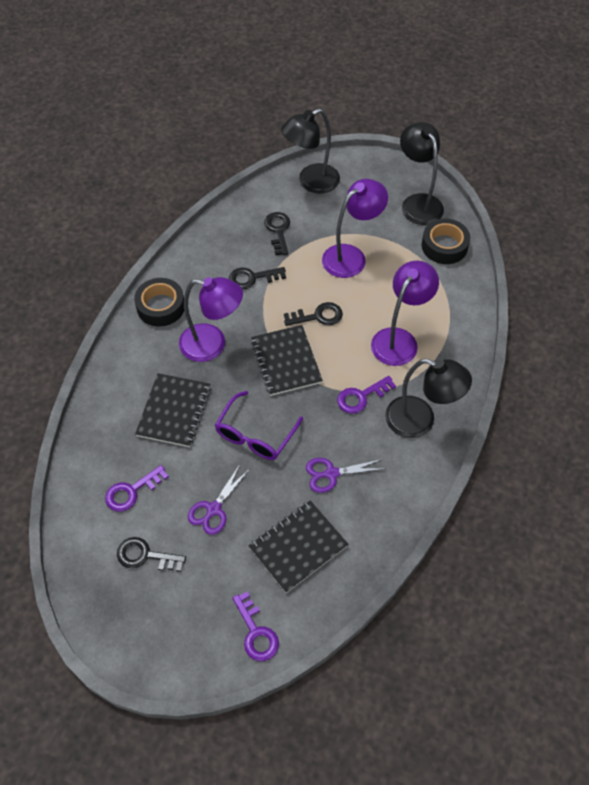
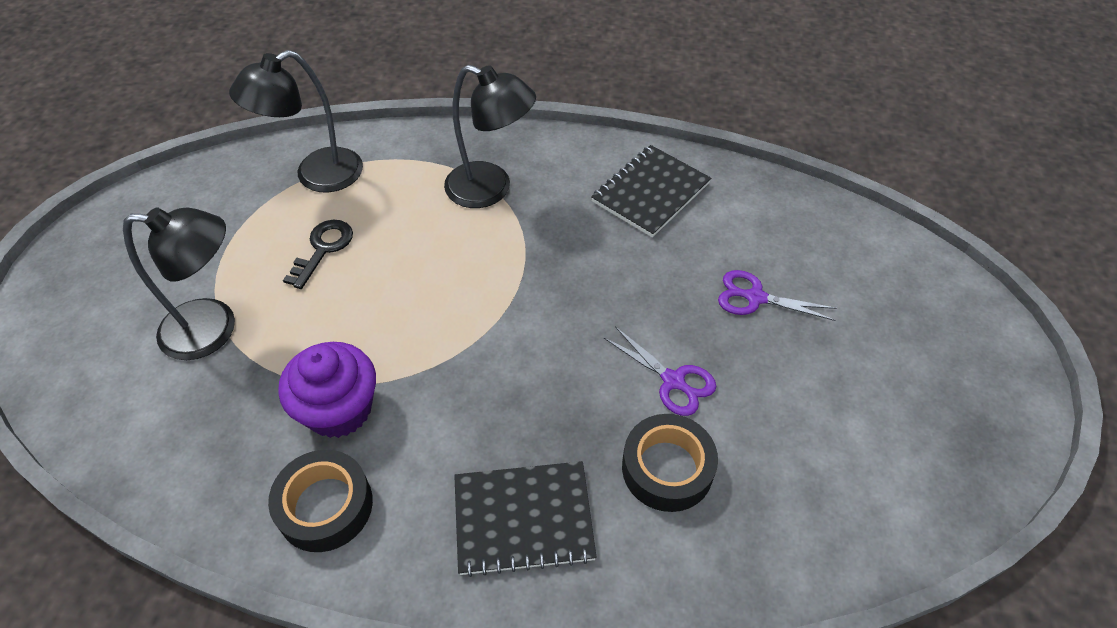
black key: 4 -> 1
black notebook: 3 -> 2
purple cupcake: 0 -> 1
purple glasses: 1 -> 0
purple key: 3 -> 0
purple lamp: 3 -> 0

